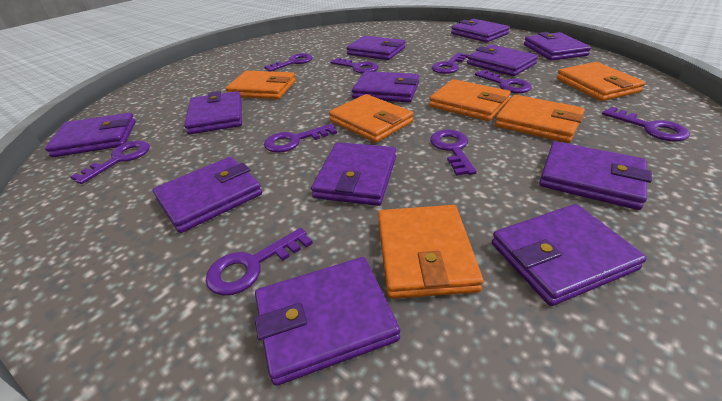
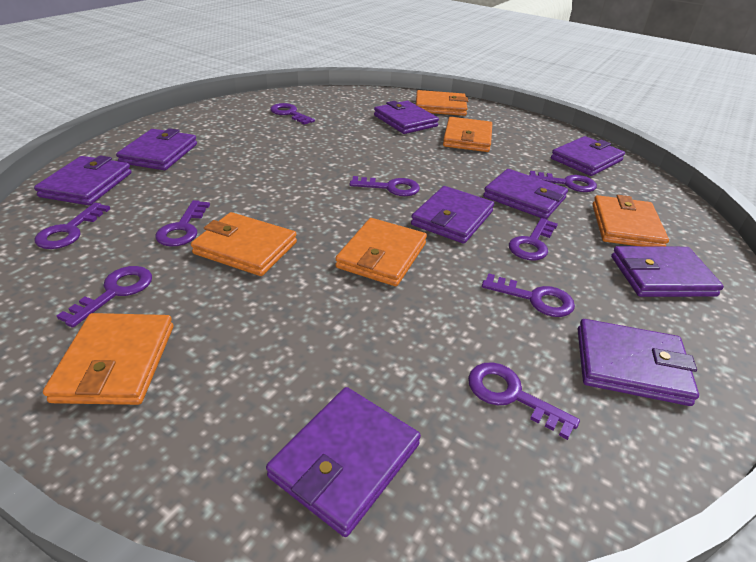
purple wallet: 12 -> 9

